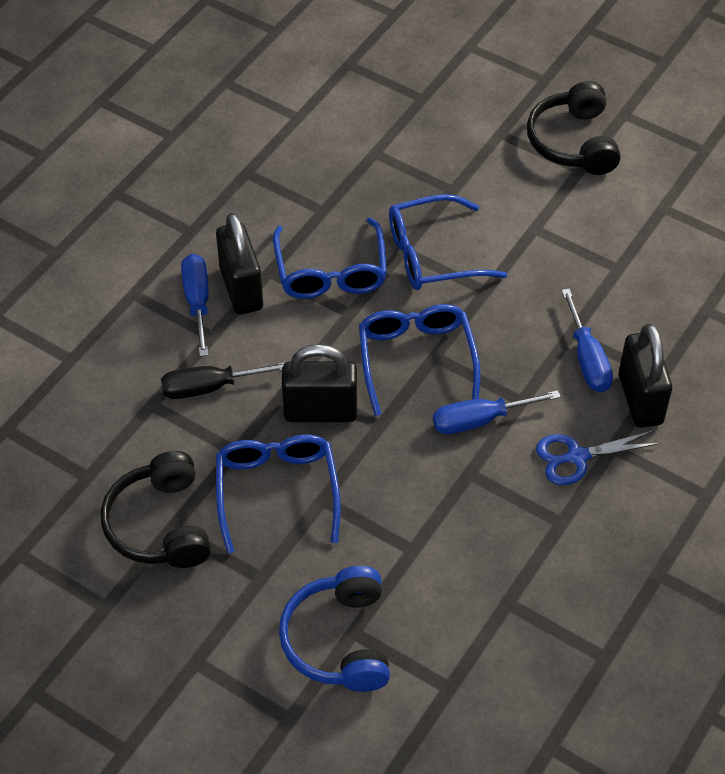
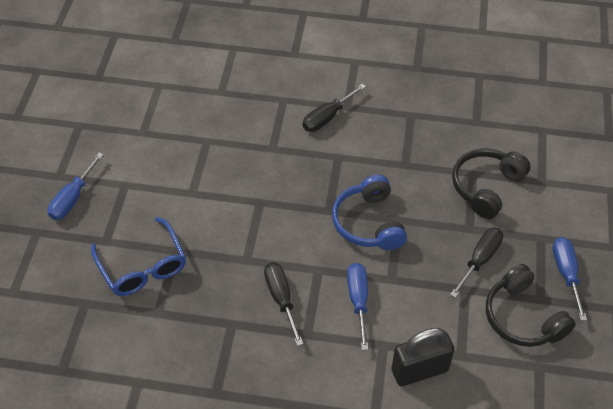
black padlock: 3 -> 1
black screwdriver: 1 -> 3
blue glasses: 4 -> 1
blue scissors: 1 -> 0

